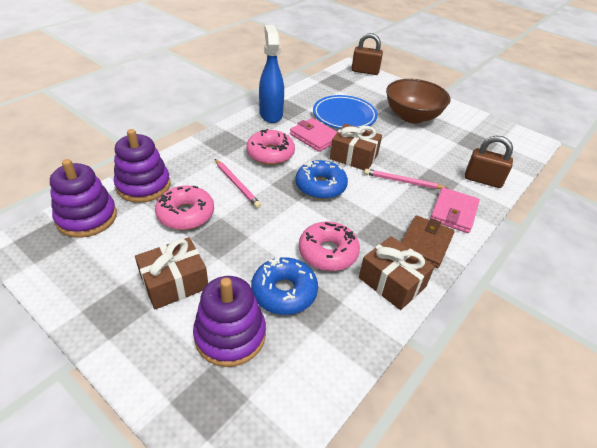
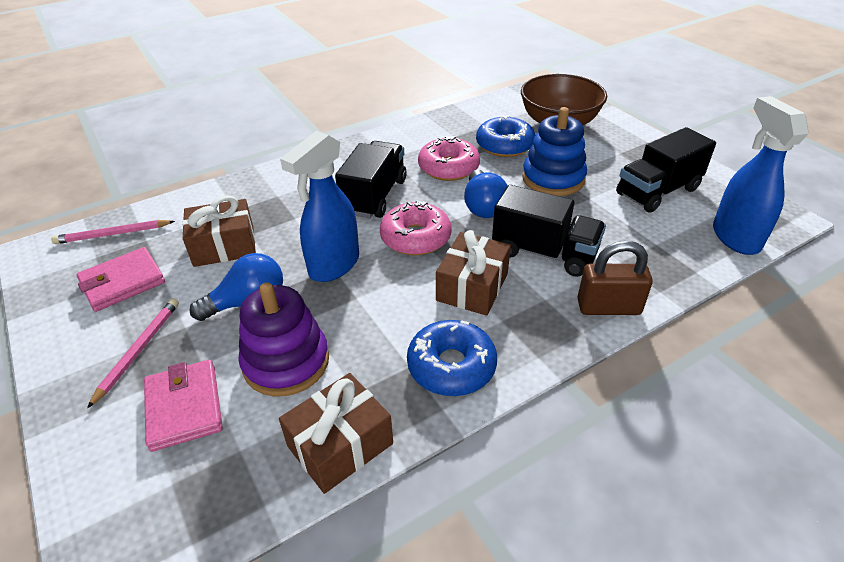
black truck: 0 -> 3
blue light bulb: 0 -> 2
blue plate: 1 -> 0
blue spray bottle: 1 -> 2
blue stacking toy: 0 -> 1
brown padlock: 2 -> 1
brown wallet: 1 -> 0
pink donut: 3 -> 2
purple stacking toy: 3 -> 1

